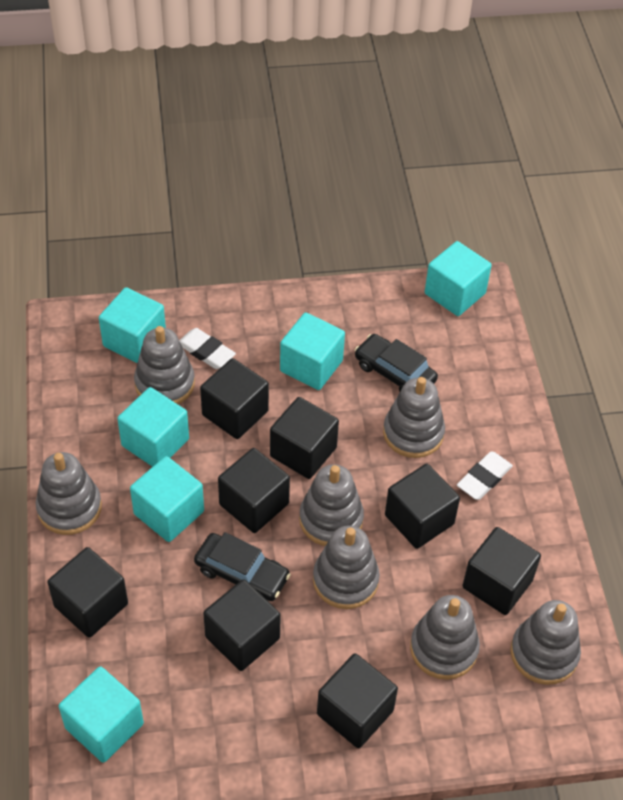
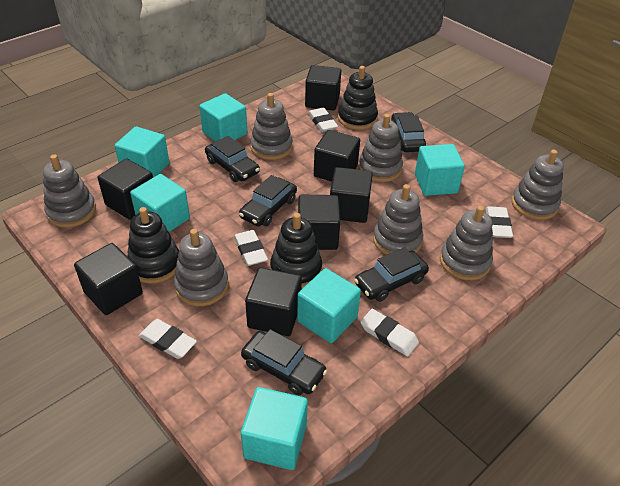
black car: 2 -> 5
black cube: 8 -> 7
black stacking toy: 0 -> 3
white eraser: 2 -> 5

